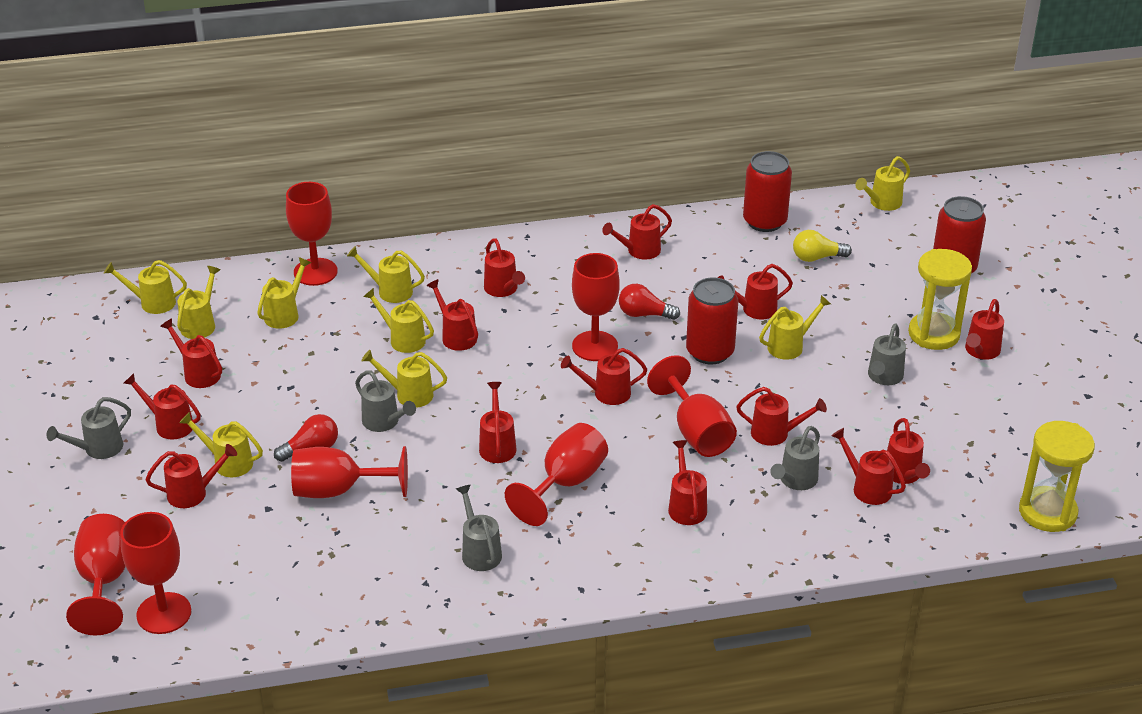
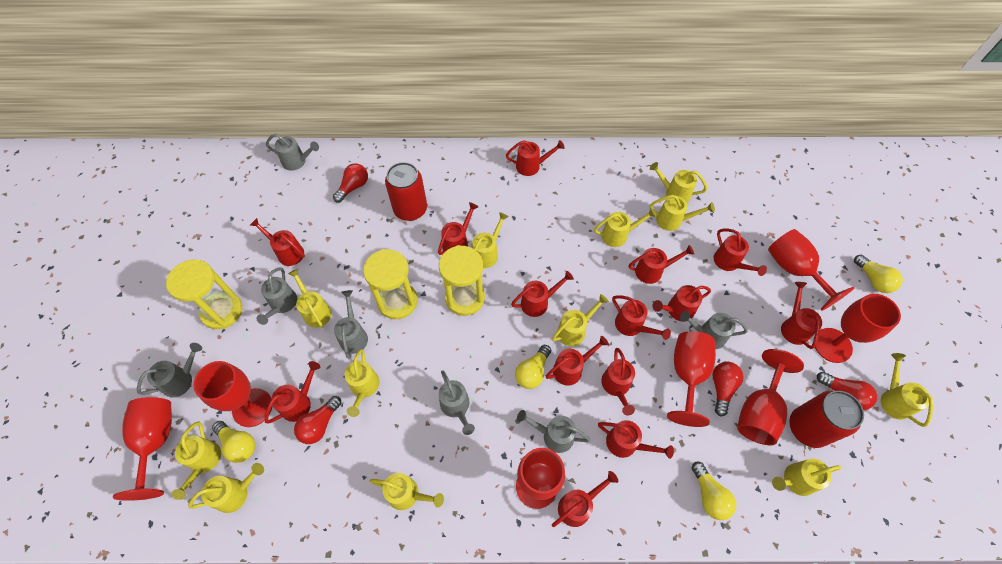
grey watering can: 5 -> 7
red can: 3 -> 2
red light bulb: 2 -> 4
yellow hourglass: 2 -> 3
yellow light bulb: 1 -> 4
yellow watering can: 9 -> 12

